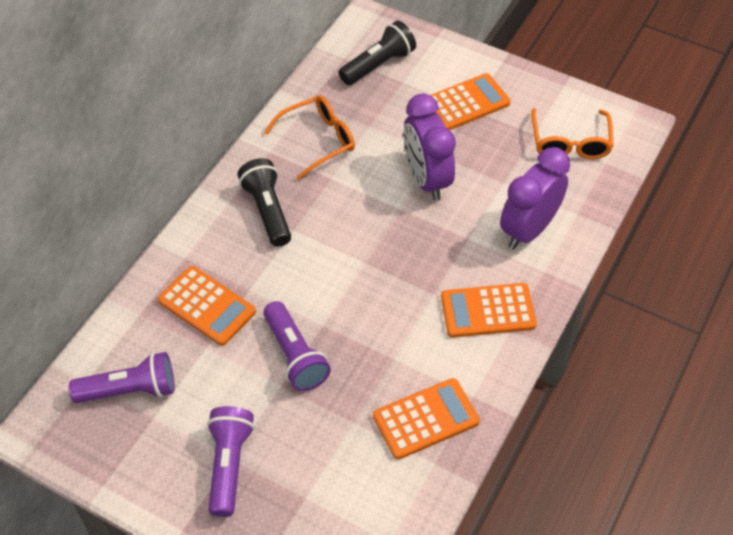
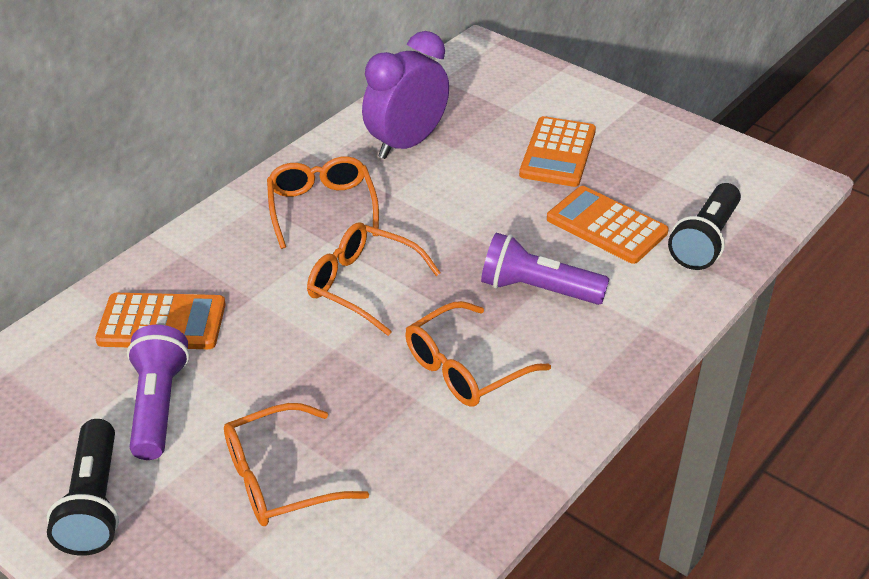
orange calculator: 4 -> 3
orange glasses: 2 -> 4
purple clock: 2 -> 1
purple flashlight: 3 -> 2

